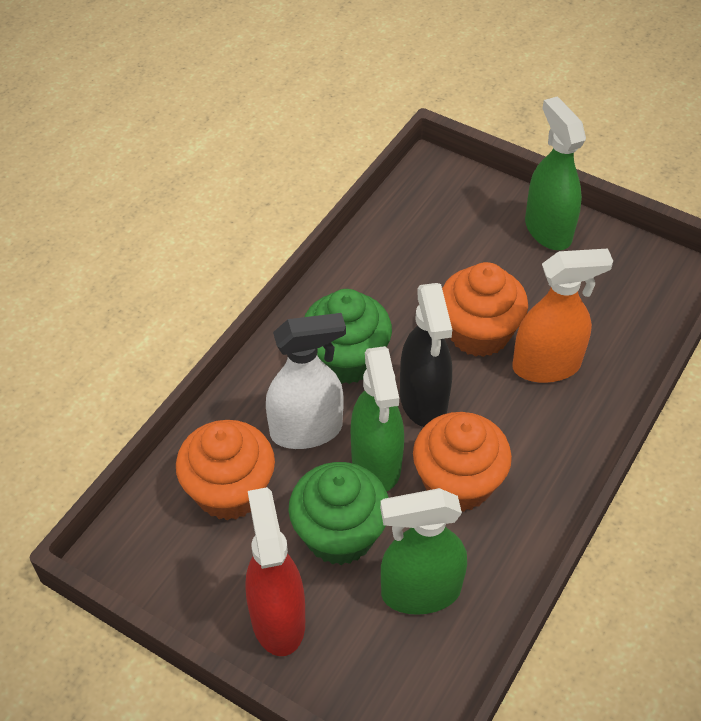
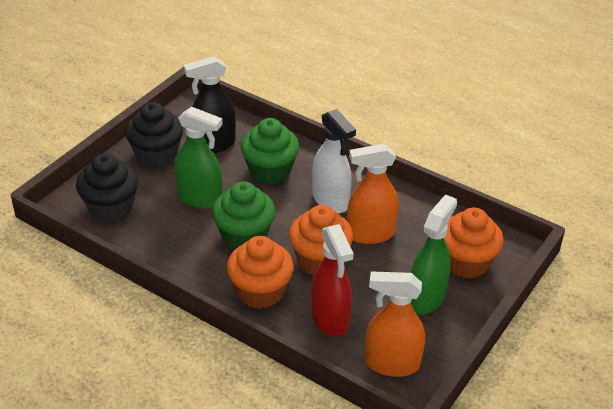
black cupcake: 0 -> 2
green spray bottle: 3 -> 2
orange spray bottle: 1 -> 2

